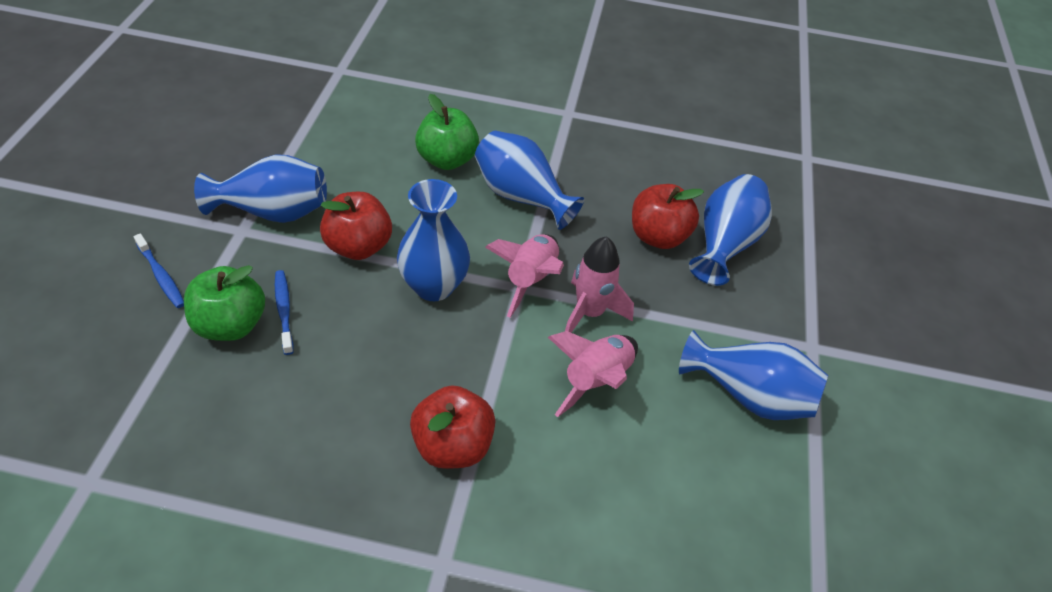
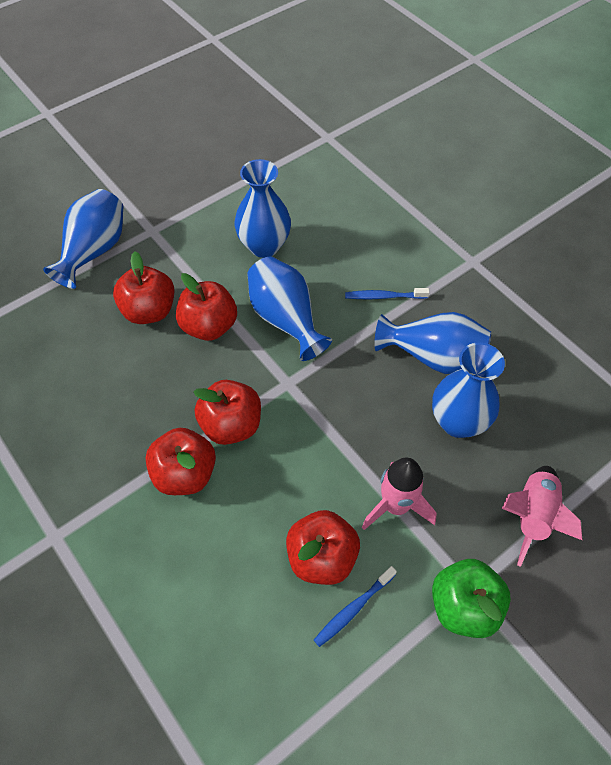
green apple: 2 -> 1
pink rocket: 3 -> 2
red apple: 3 -> 5

